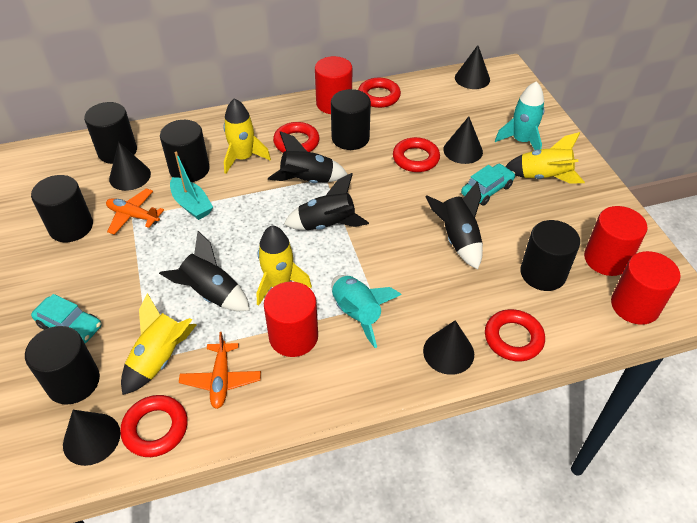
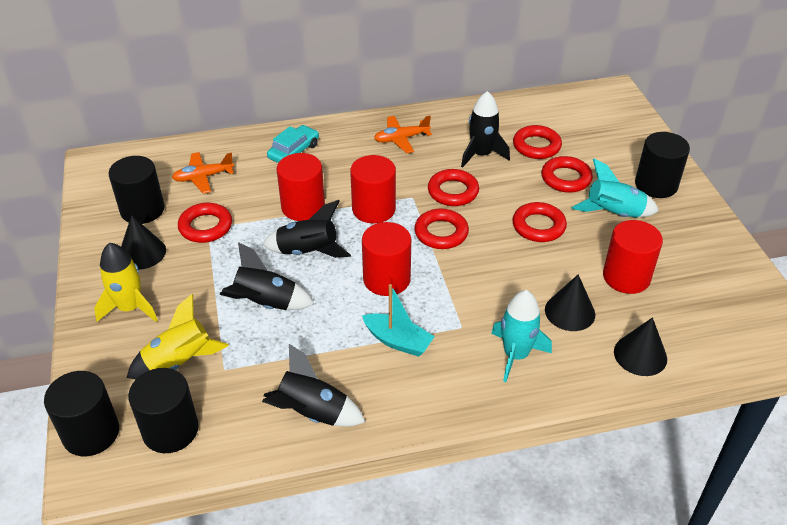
black cone: 5 -> 3
black cylinder: 6 -> 4
red ring: 5 -> 6
turquoise car: 2 -> 1
yellow rocket: 4 -> 2

